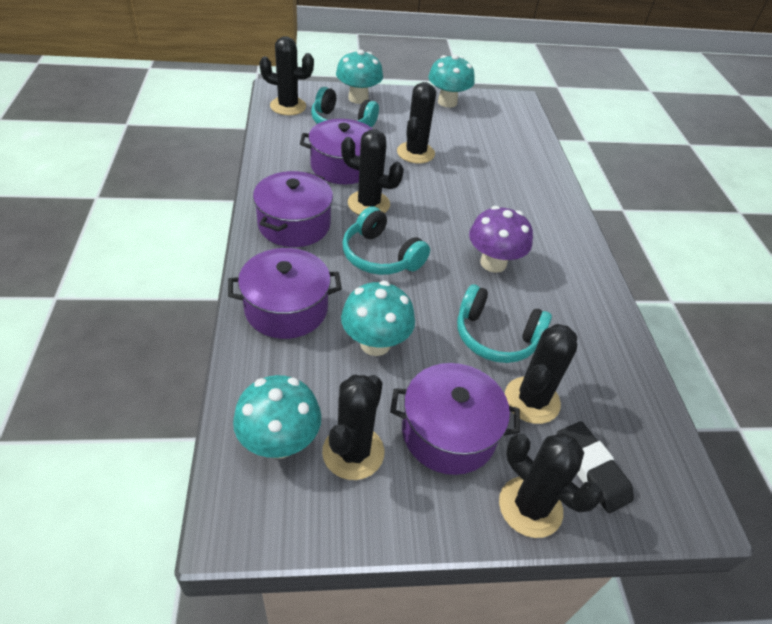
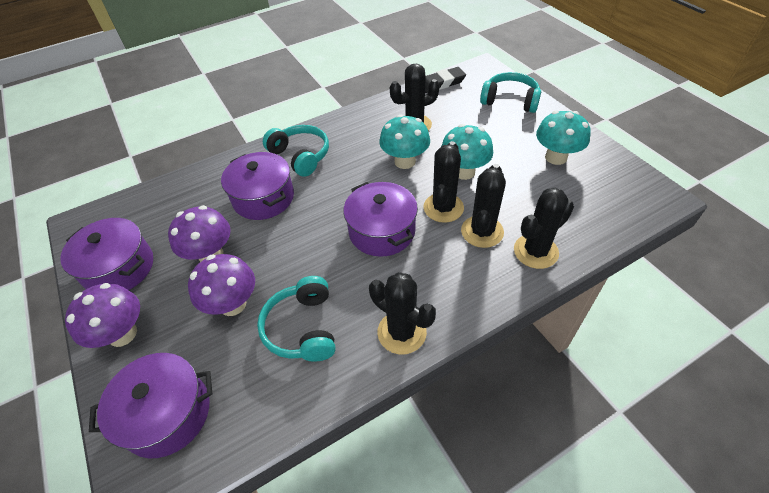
black cactus: 6 -> 5
purple mushroom: 1 -> 3
turquoise mushroom: 4 -> 3

